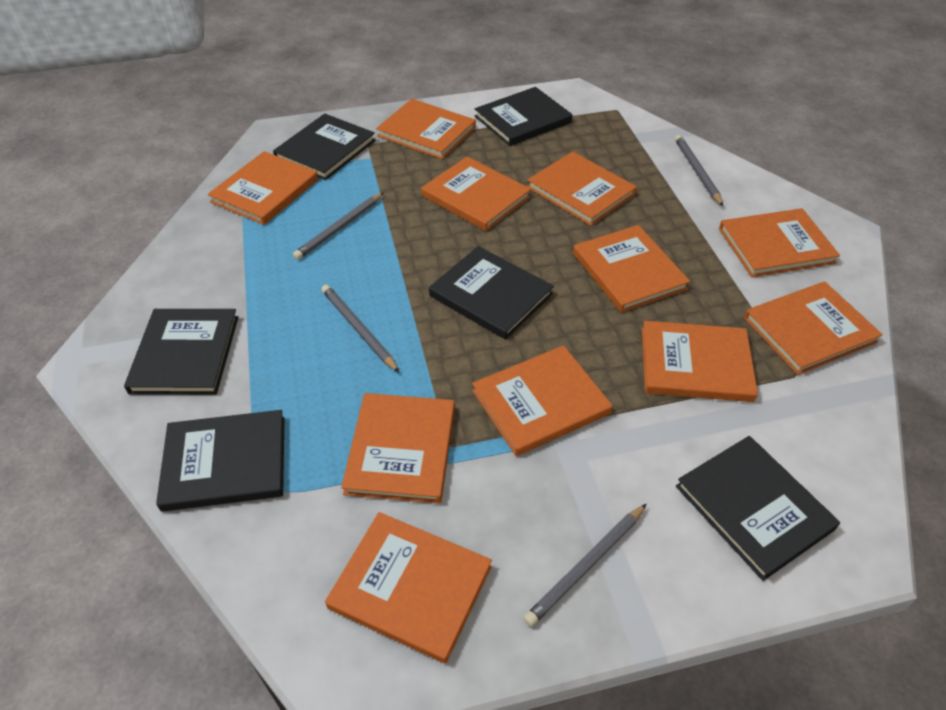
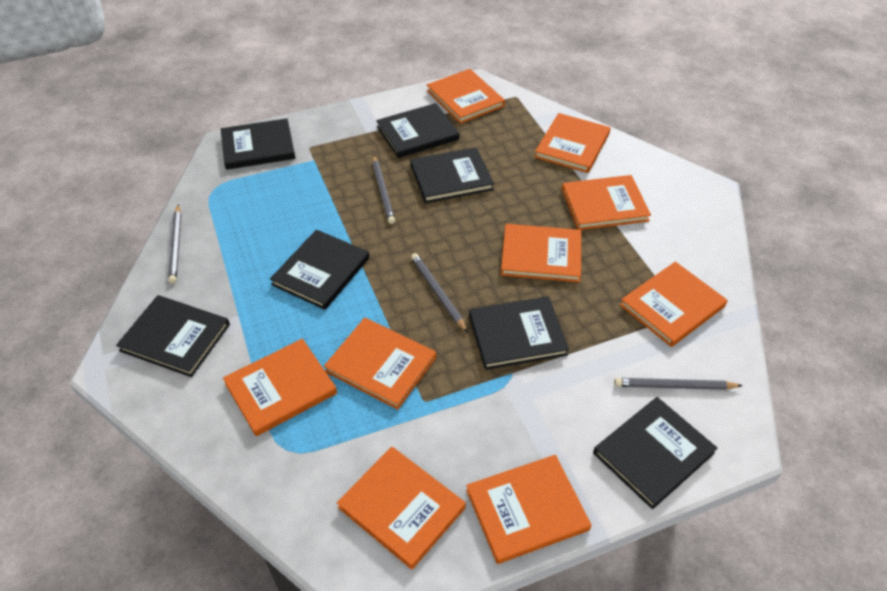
black book: 6 -> 7
orange book: 11 -> 9

